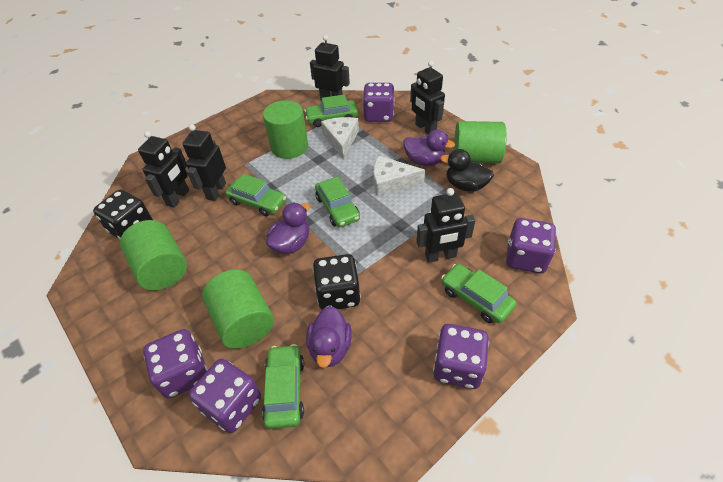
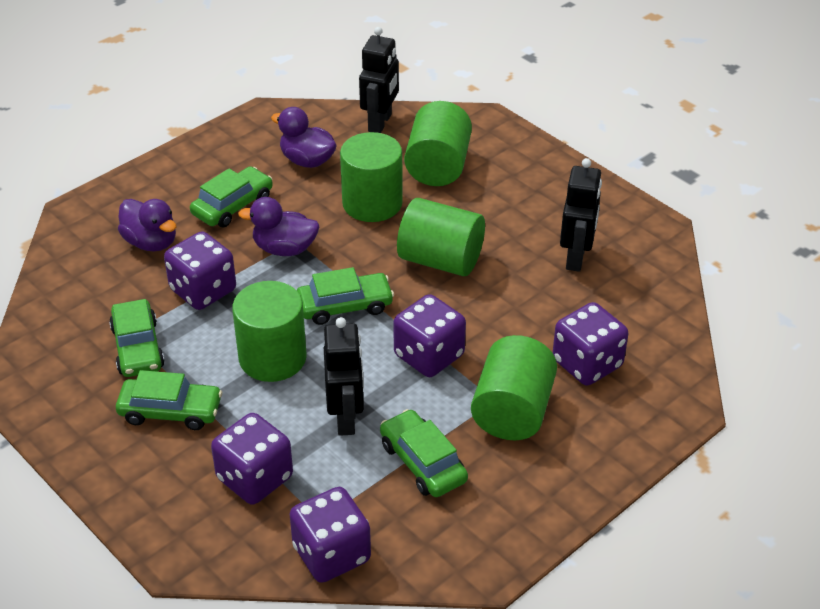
black dice: 2 -> 0
black duck: 1 -> 0
black robot: 5 -> 3
green cylinder: 4 -> 5
white cheese: 2 -> 0

